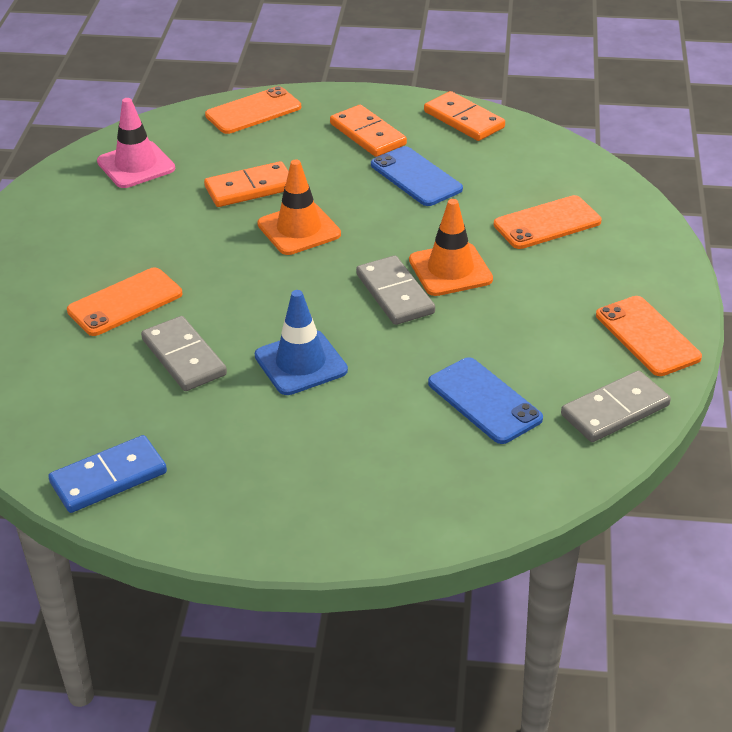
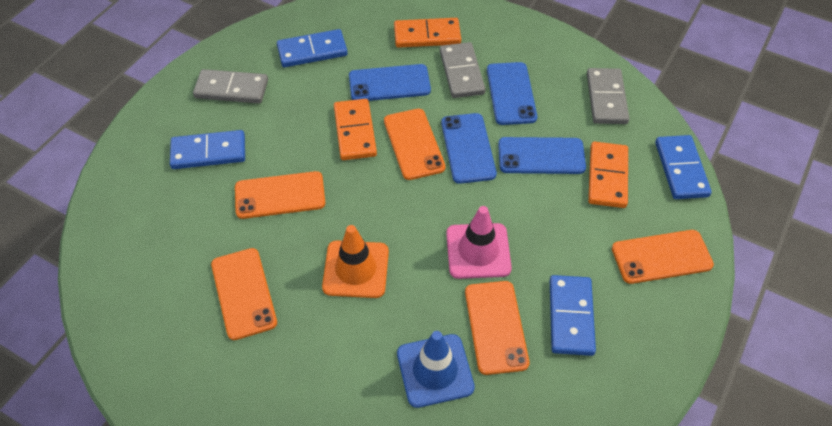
blue domino: 1 -> 4
blue phone: 2 -> 4
orange phone: 4 -> 5
orange traffic cone: 2 -> 1

